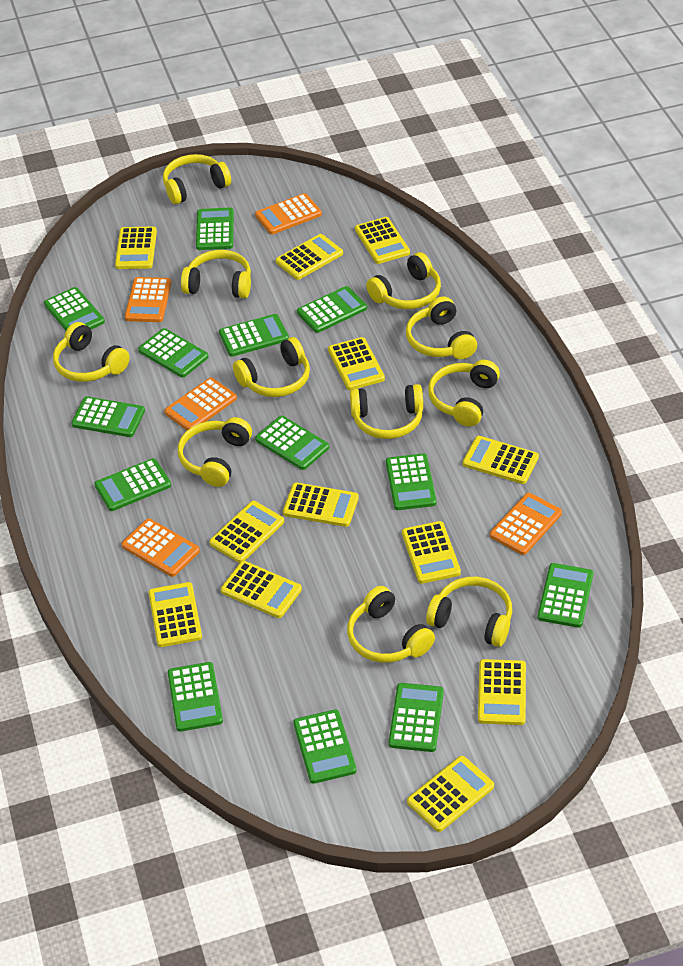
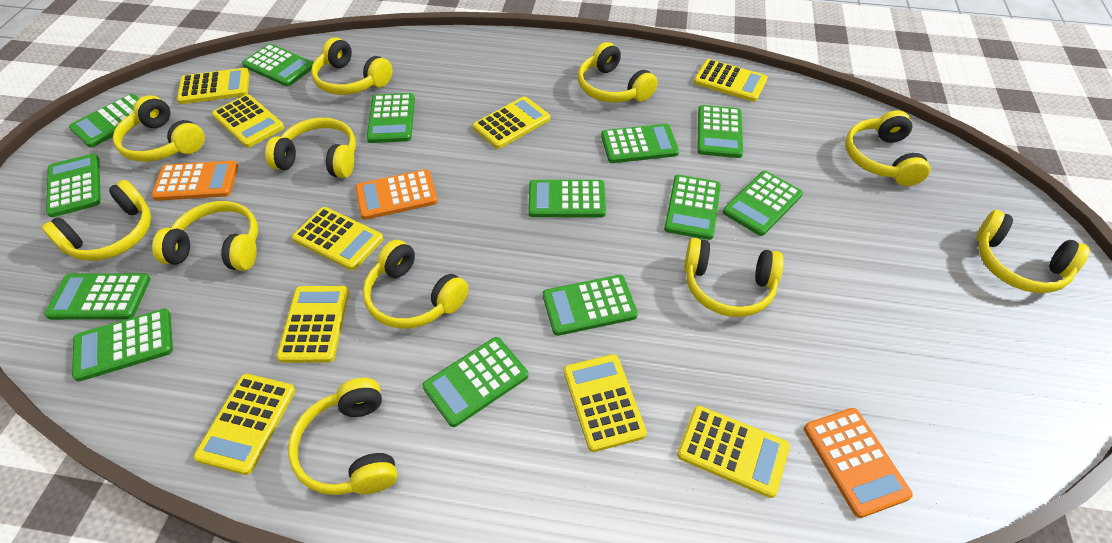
orange calculator: 5 -> 3
yellow calculator: 12 -> 9

